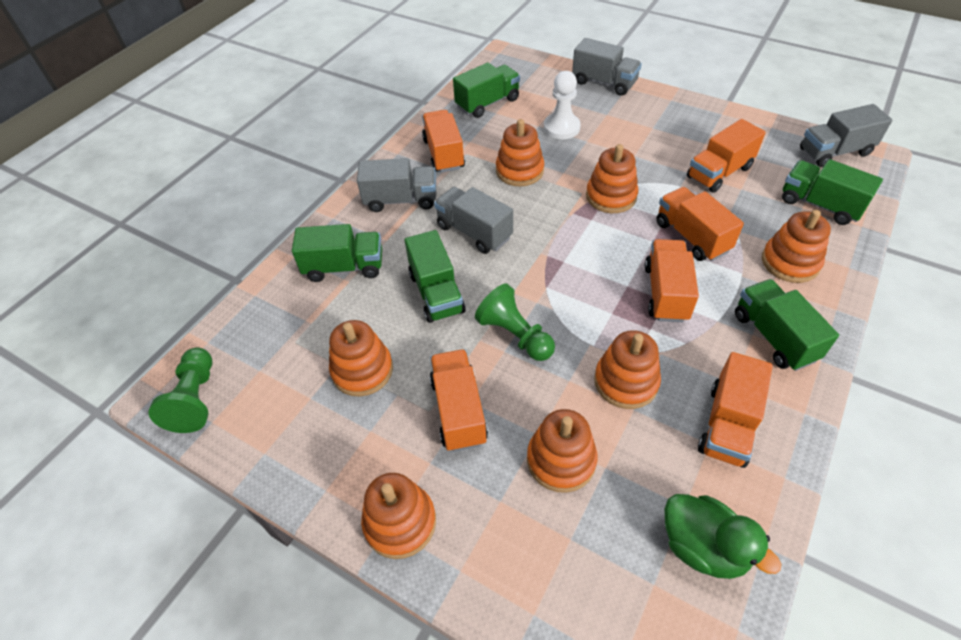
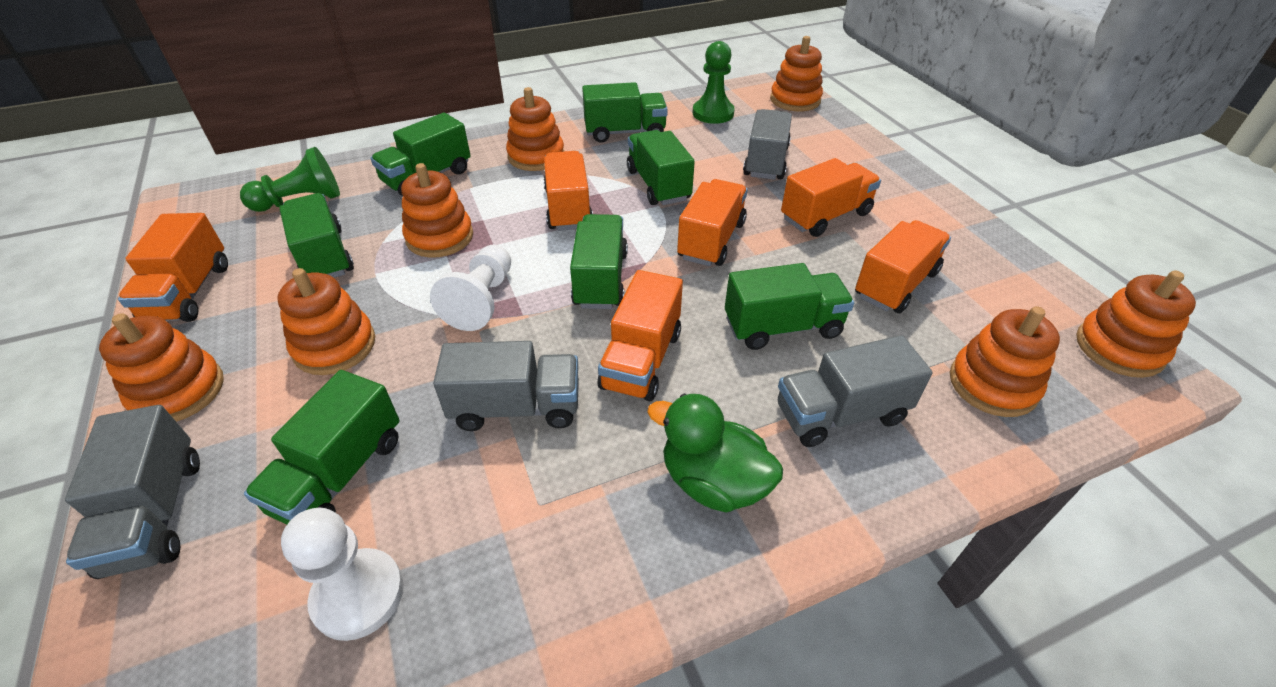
green truck: 5 -> 7
white pawn: 1 -> 2

